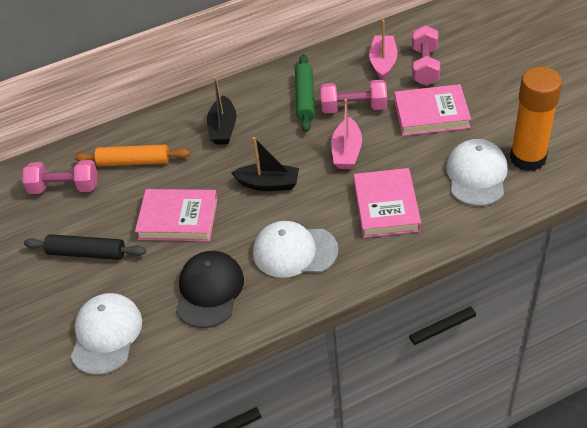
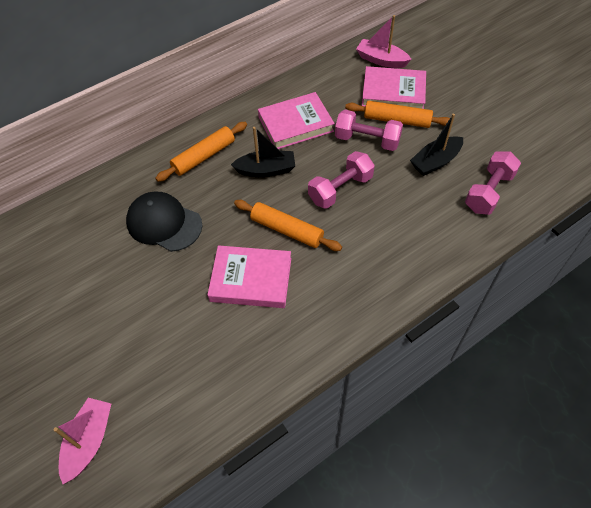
black rolling pin: 1 -> 0
green rolling pin: 1 -> 0
orange glue stick: 1 -> 0
orange rolling pin: 1 -> 3
white cap: 3 -> 0

